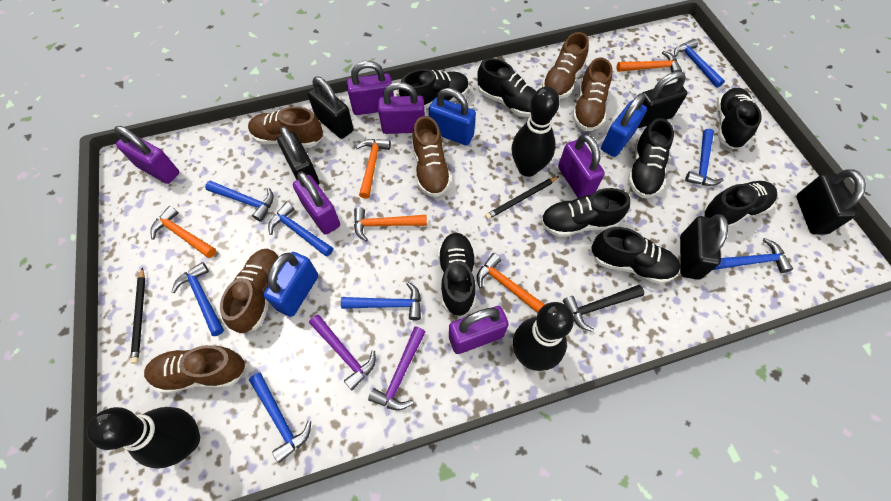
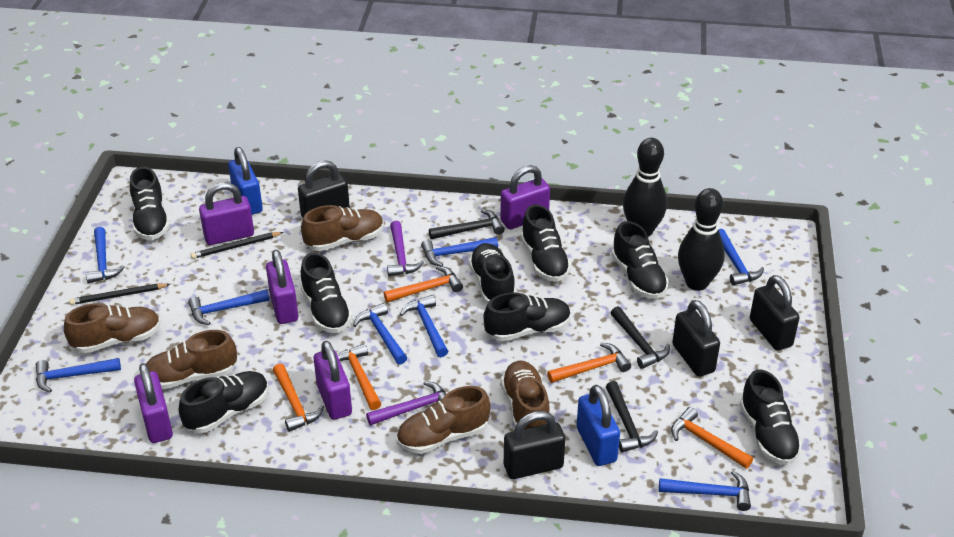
black bowling pin: 3 -> 2
black hammer: 1 -> 3
black padlock: 5 -> 4
blue padlock: 3 -> 2
brown shoe: 6 -> 5
purple padlock: 6 -> 5

